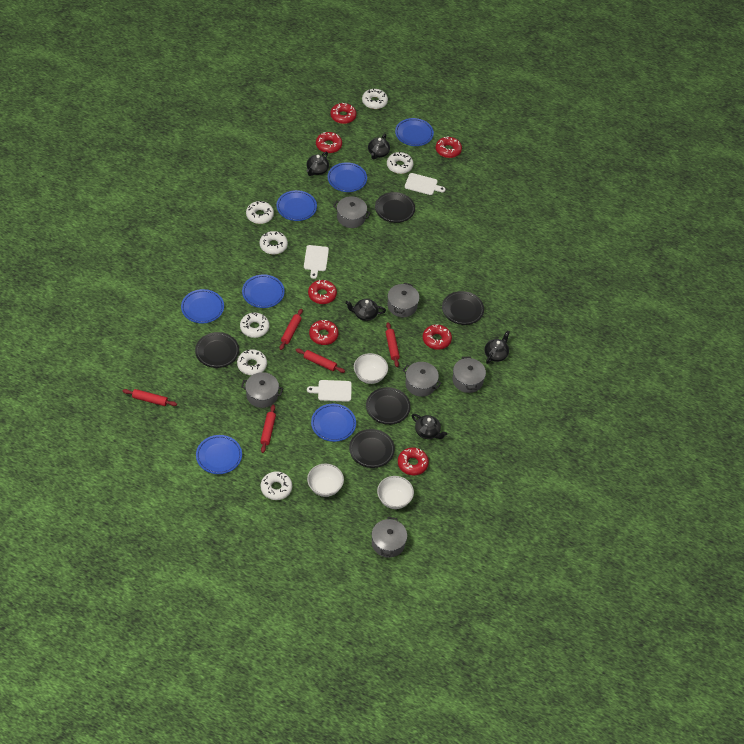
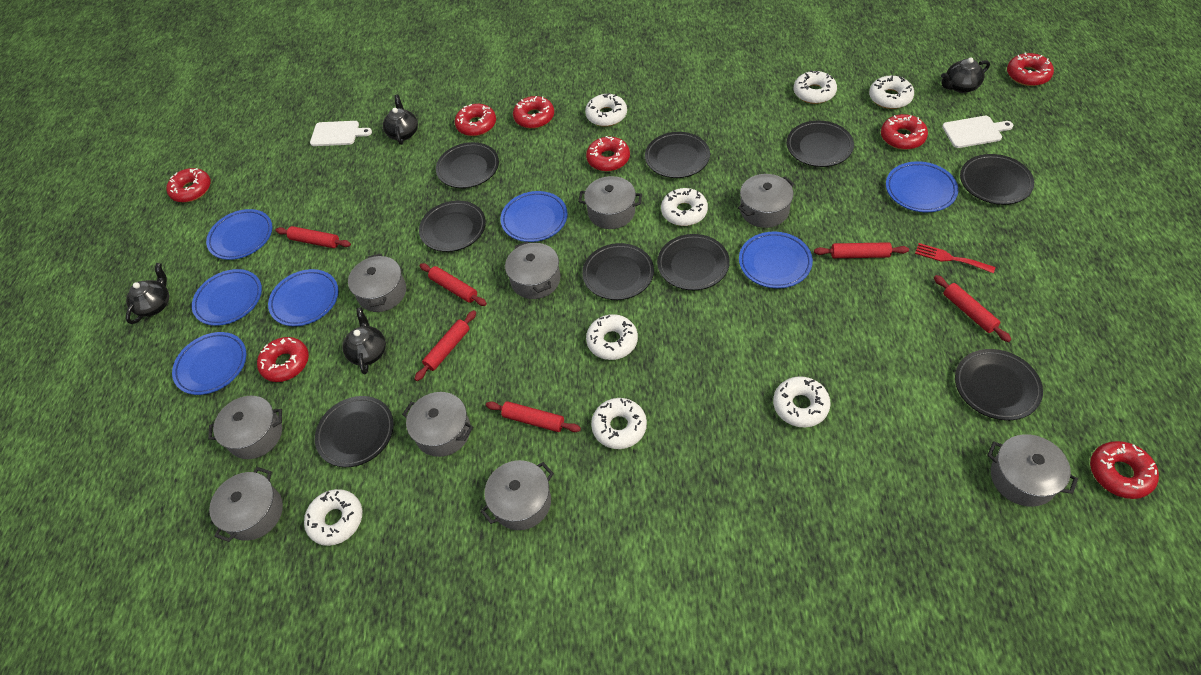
black plate: 5 -> 9
black teapot: 5 -> 4
grey pot: 6 -> 9
red donut: 7 -> 8
red fork: 0 -> 1
red rolling pin: 5 -> 6
white bowl: 3 -> 0
white cutting board: 3 -> 2
white donut: 7 -> 8

